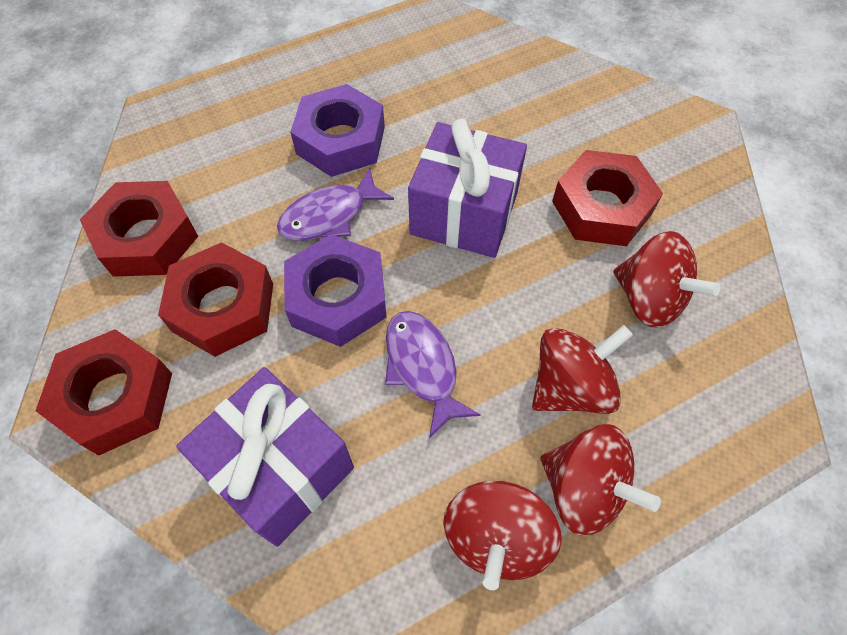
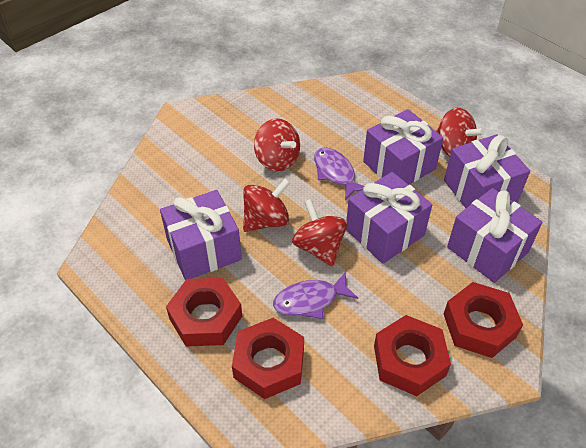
purple gift: 2 -> 5
purple nut: 2 -> 0

